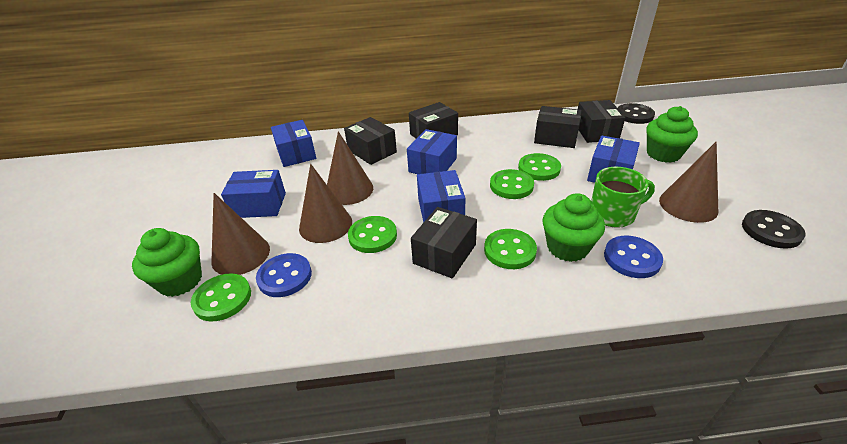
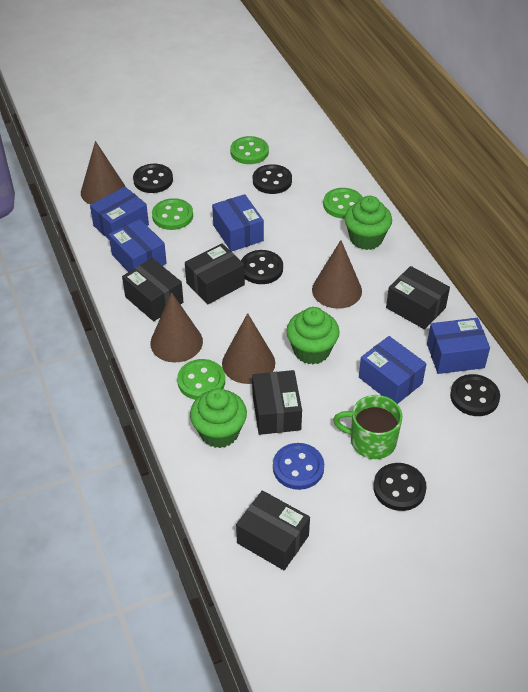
black button: 2 -> 5
blue button: 2 -> 1
green button: 5 -> 4

